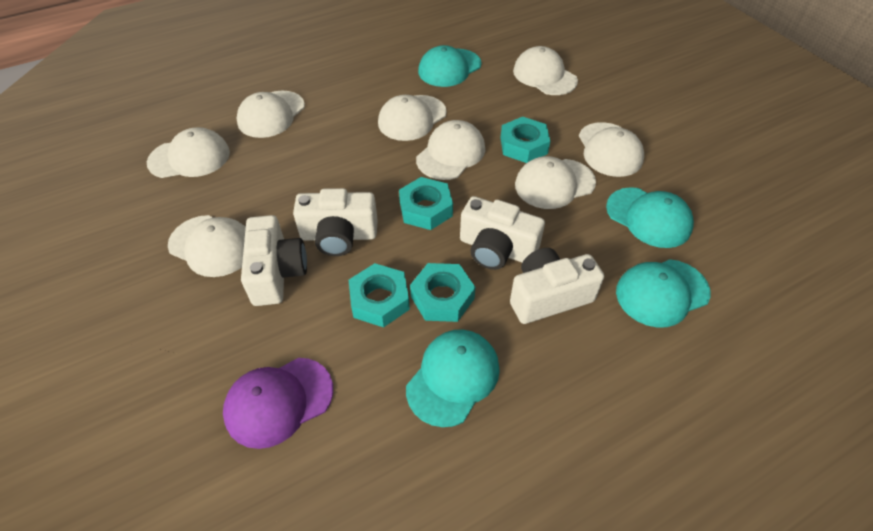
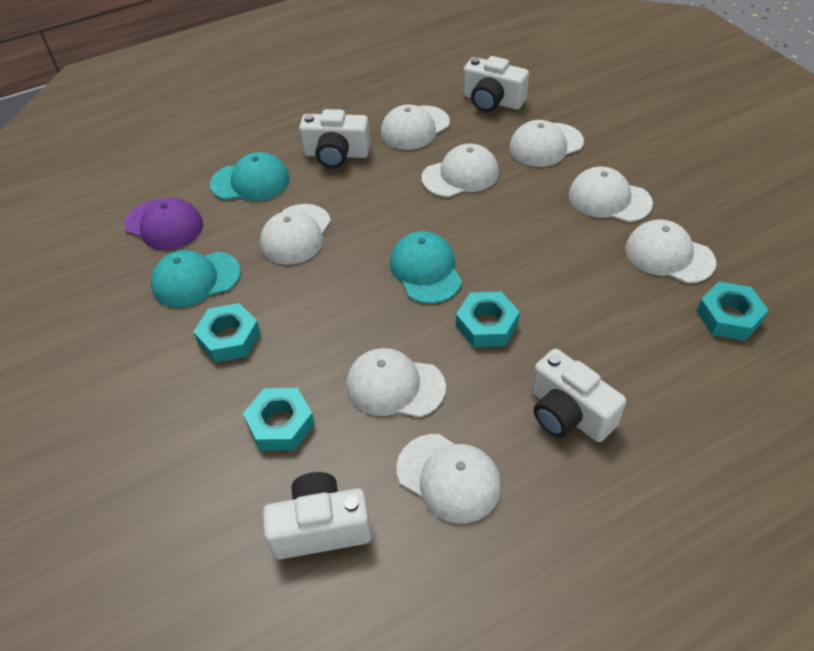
turquoise cap: 4 -> 3

